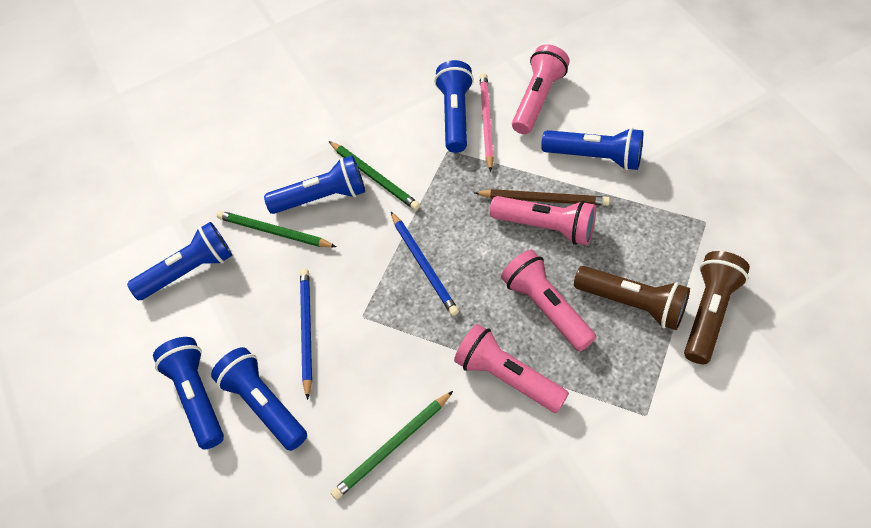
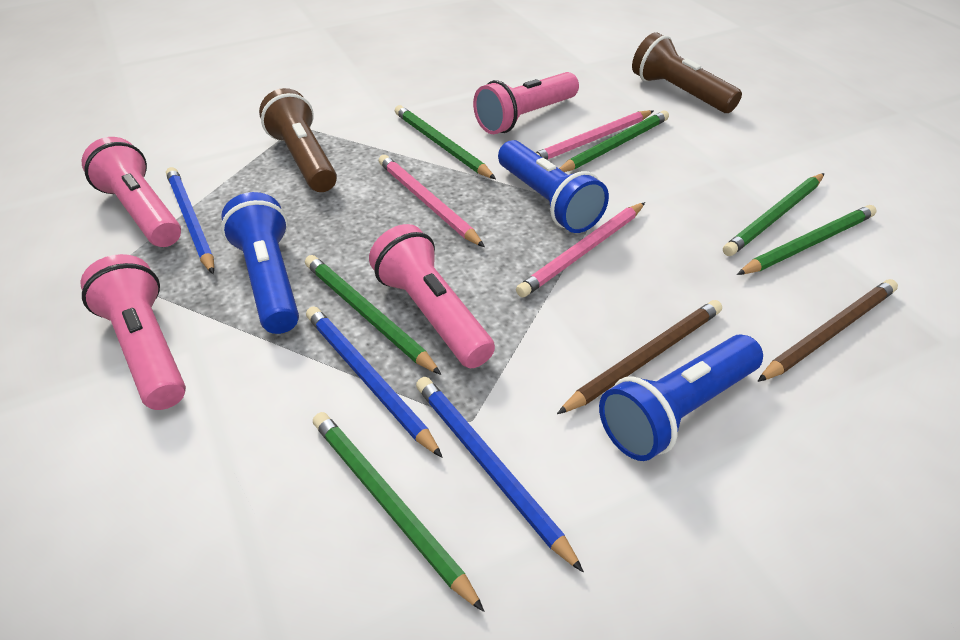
blue flashlight: 6 -> 3
blue pencil: 2 -> 3
brown pencil: 1 -> 2
green pencil: 3 -> 6
pink pencil: 1 -> 3

